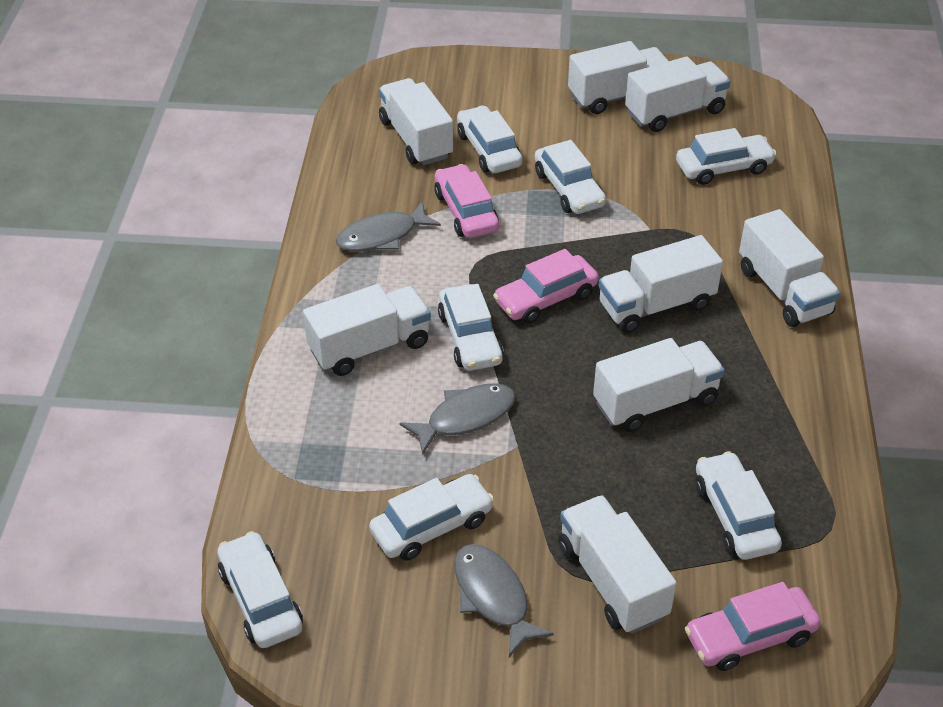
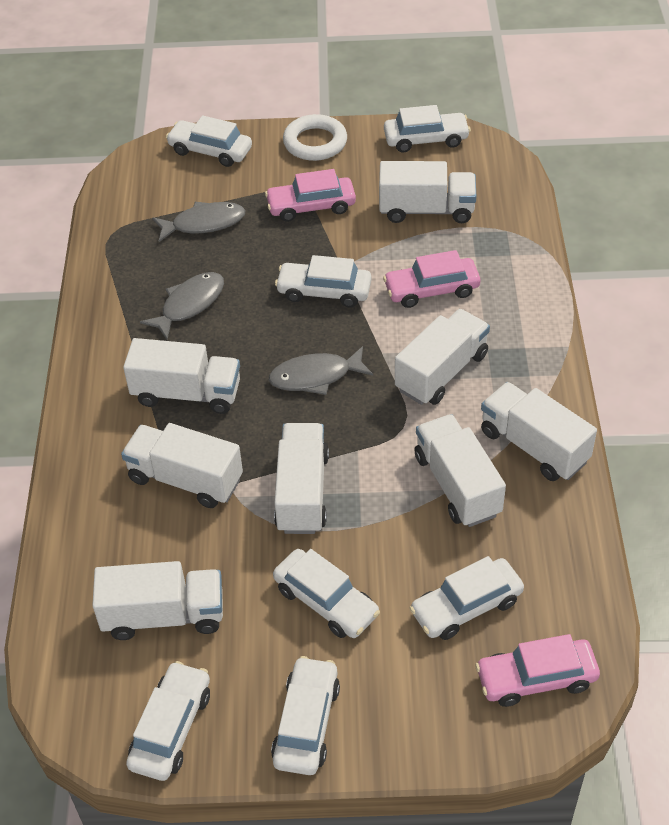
white ring: 0 -> 1

